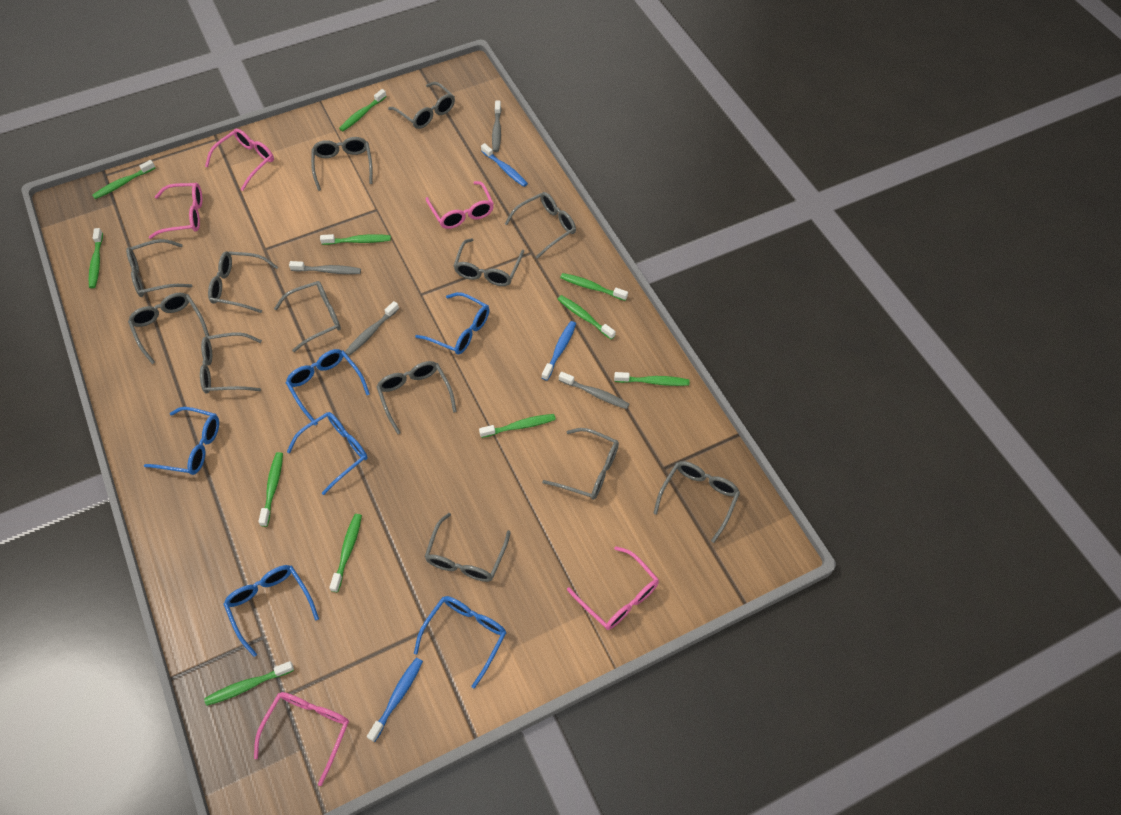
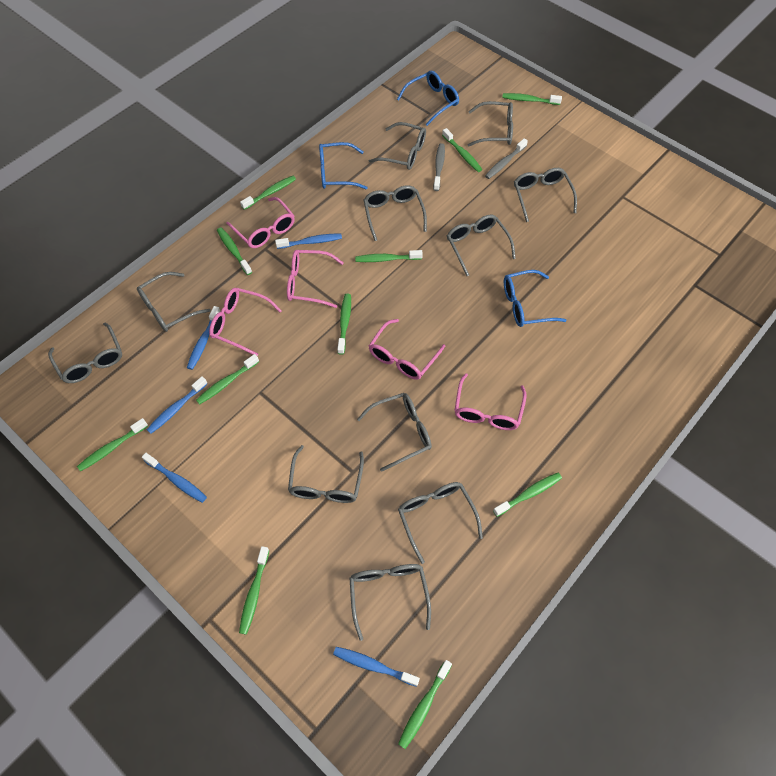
blue glasses: 6 -> 3
blue toothbrush: 3 -> 5
grey glasses: 13 -> 11
grey toothbrush: 4 -> 2

